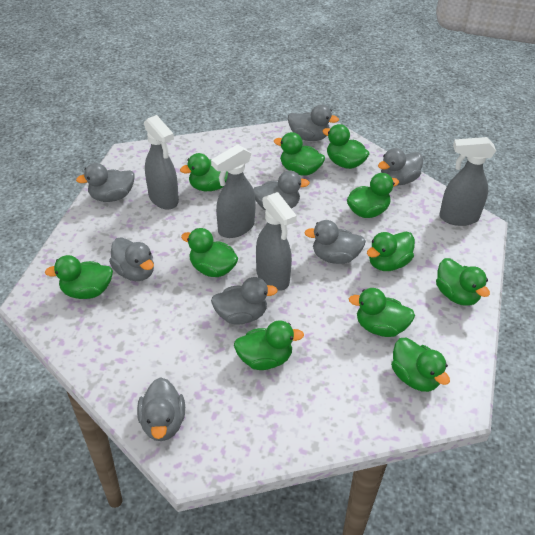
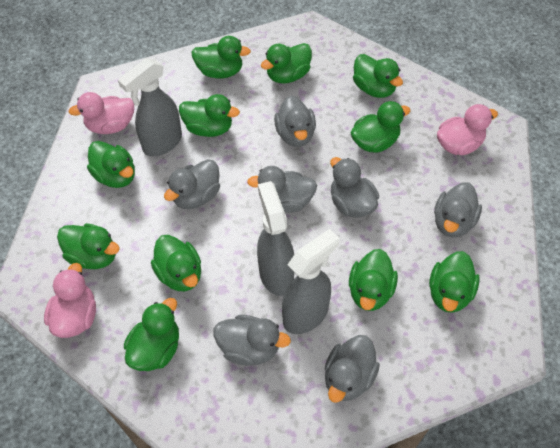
grey duck: 8 -> 7
grey spray bottle: 4 -> 3
pink duck: 0 -> 3

